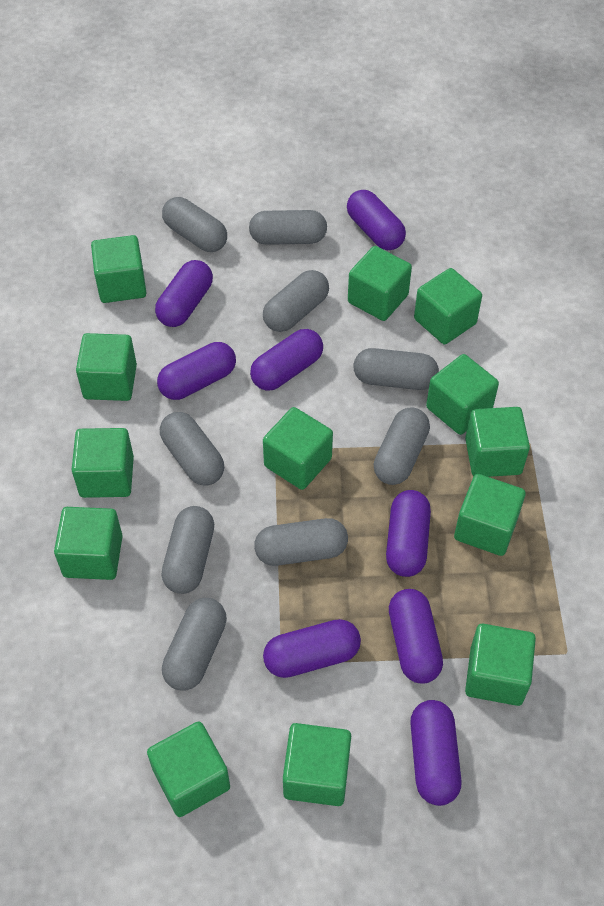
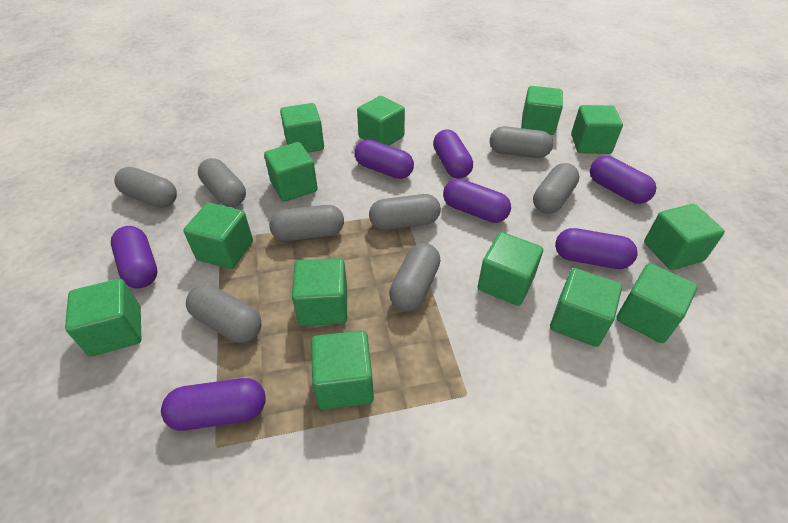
grey capsule: 9 -> 8
purple capsule: 8 -> 7

